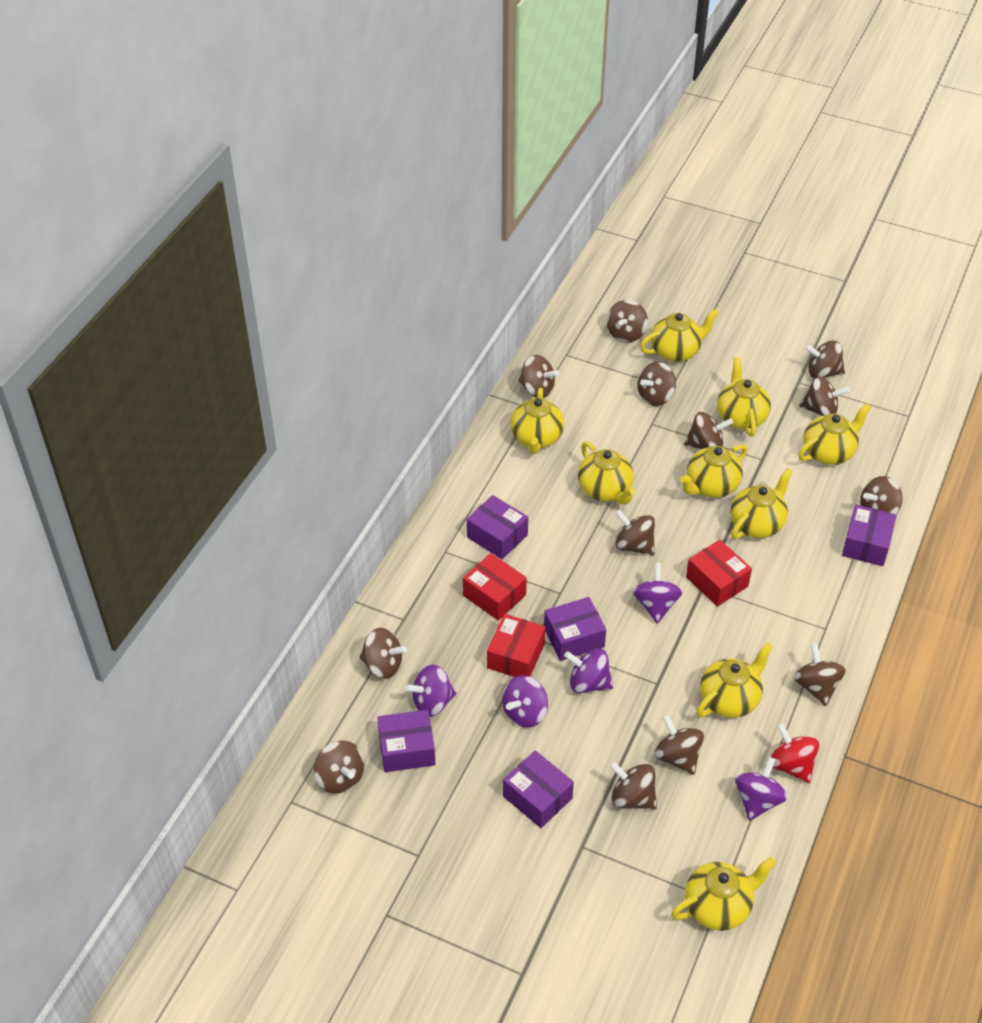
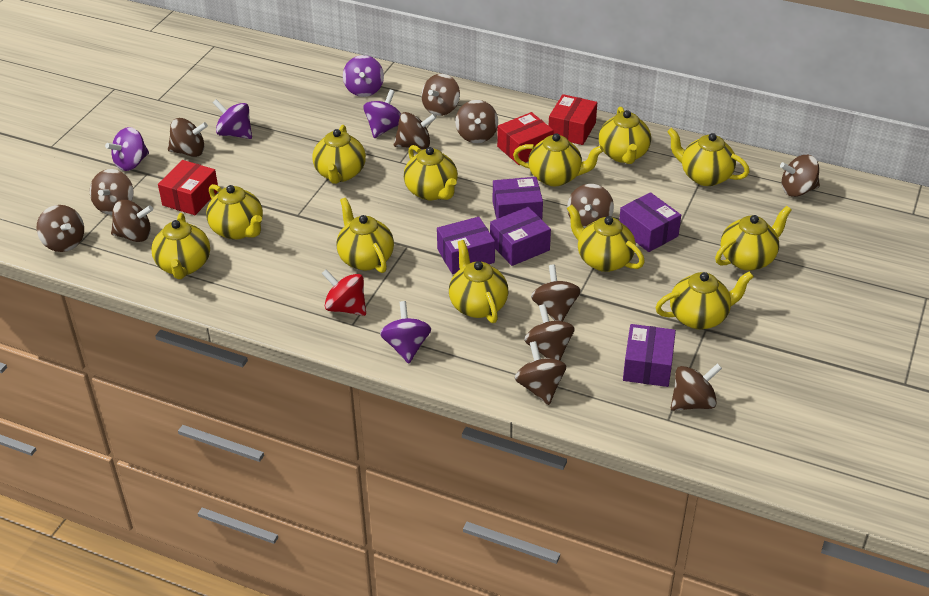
yellow teapot: 9 -> 12

